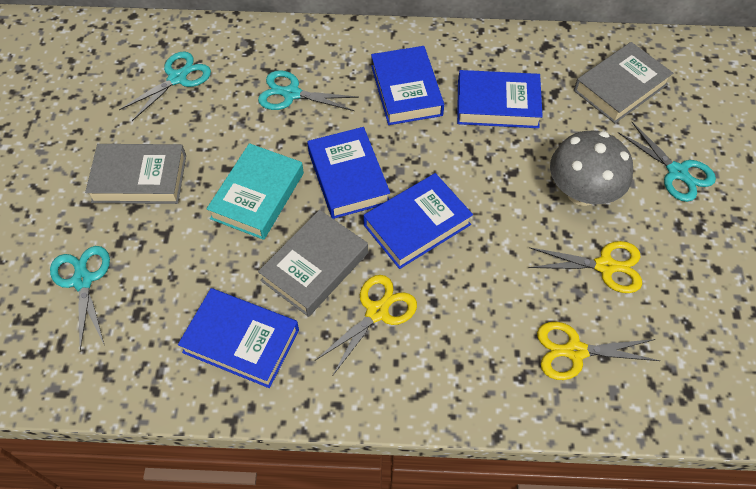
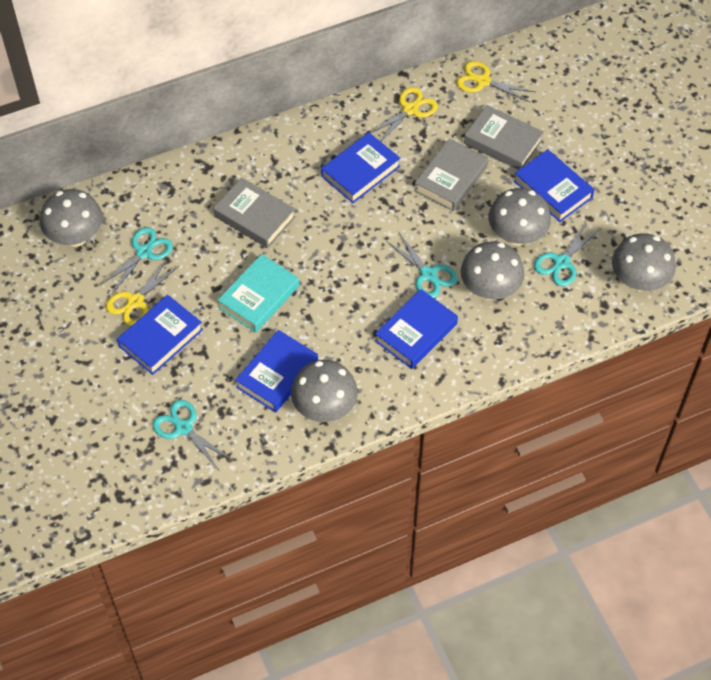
grey mushroom: 1 -> 5

